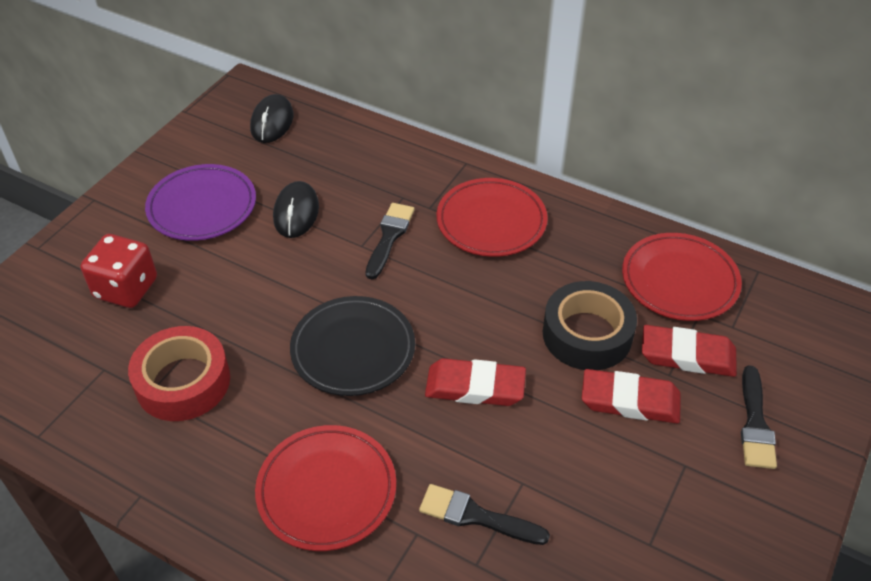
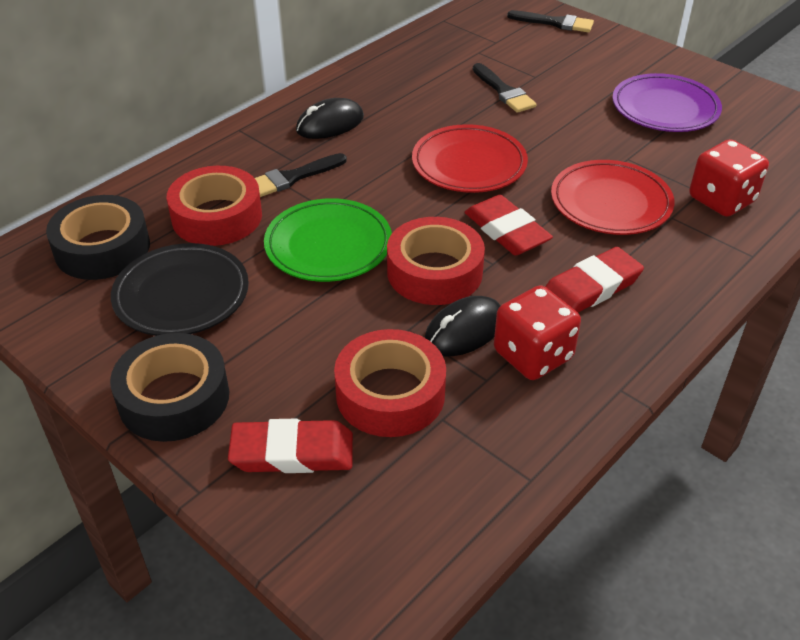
black tape: 1 -> 2
green plate: 0 -> 1
red dice: 1 -> 2
red plate: 3 -> 2
red tape: 1 -> 3

